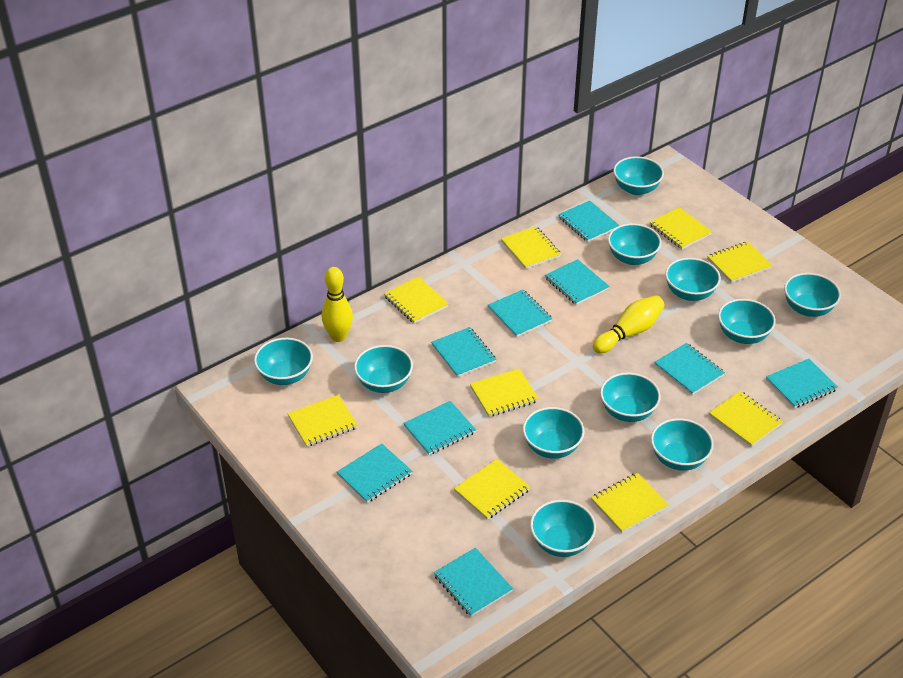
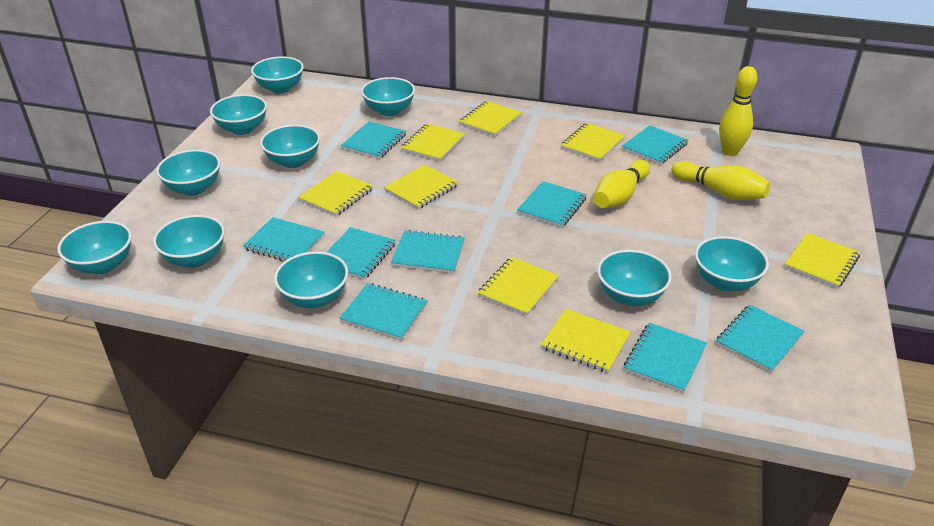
turquoise bowl: 11 -> 10
yellow bowling pin: 2 -> 3
yellow notebook: 9 -> 8

